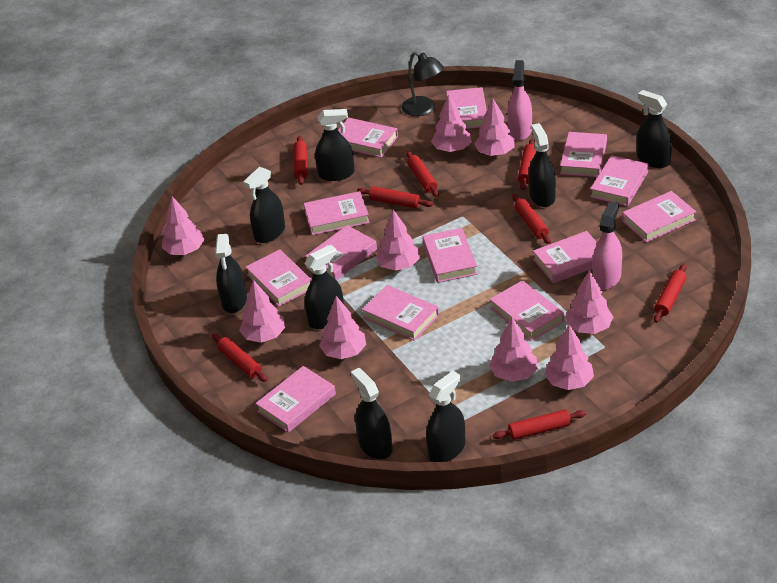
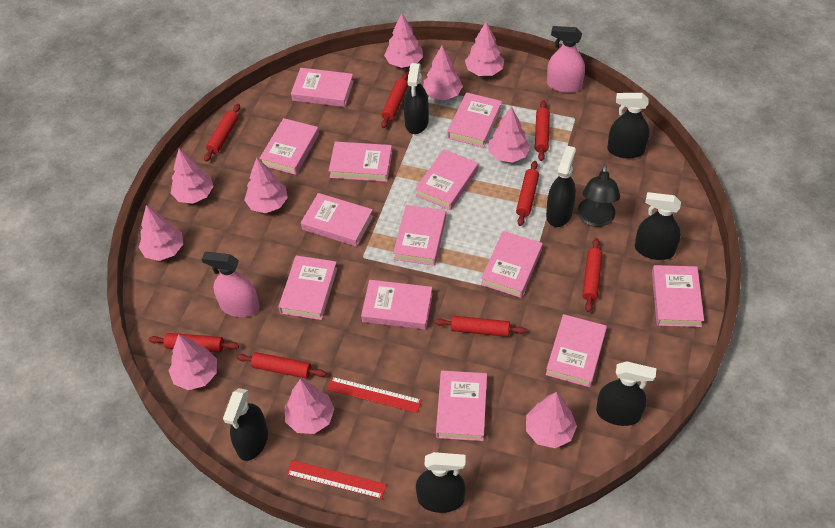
black spray bottle: 8 -> 7
pink tree: 9 -> 10
red ruler: 0 -> 2

